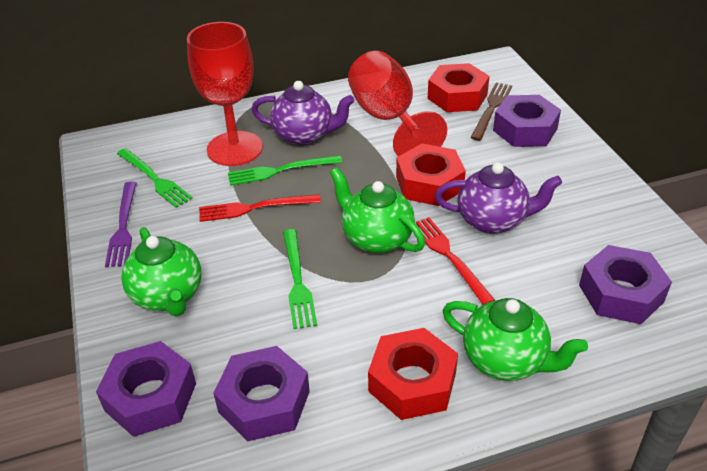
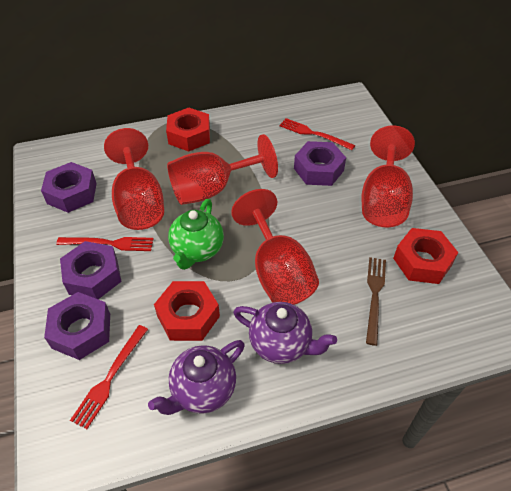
green fork: 3 -> 0
green teapot: 3 -> 1
purple fork: 1 -> 0
red fork: 2 -> 3
red goblet: 2 -> 4

